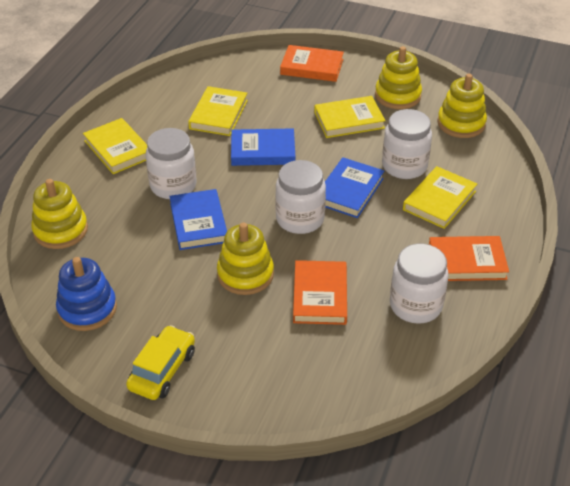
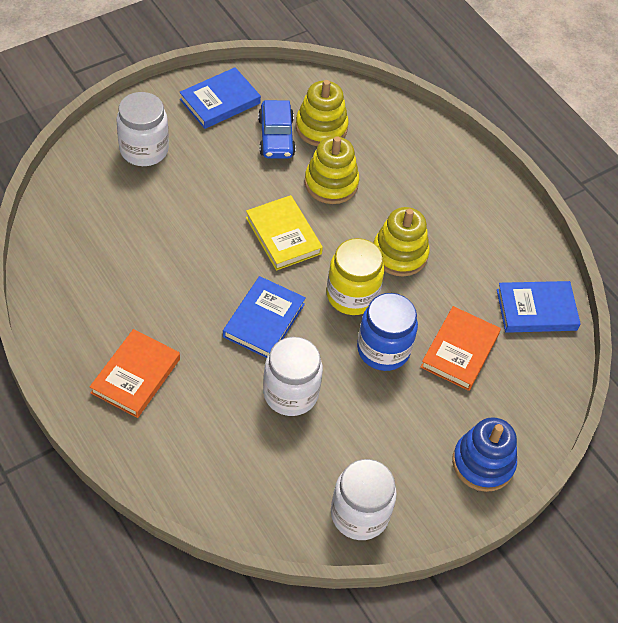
blue car: 0 -> 1
blue jar: 0 -> 1
orange book: 3 -> 2
white jar: 4 -> 3
yellow book: 4 -> 1
yellow car: 1 -> 0
yellow jar: 0 -> 1
yellow stacking toy: 4 -> 3

